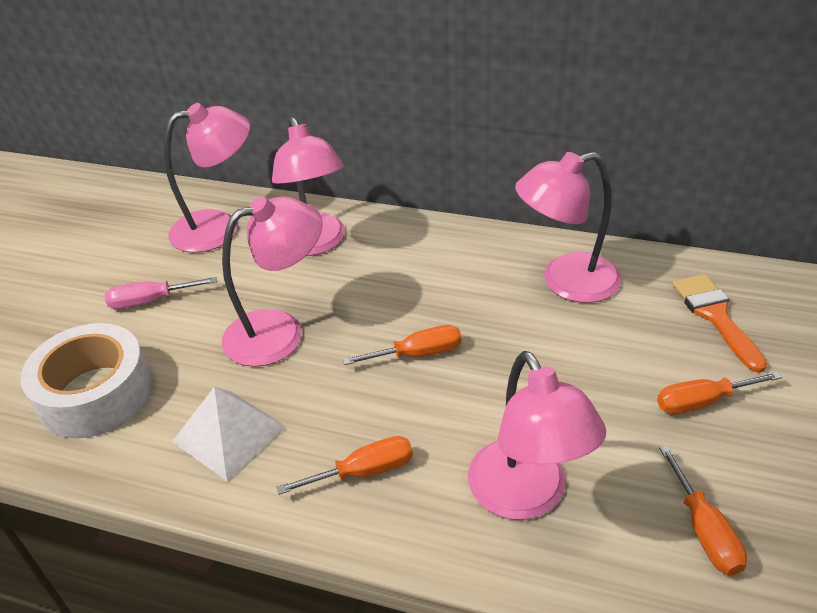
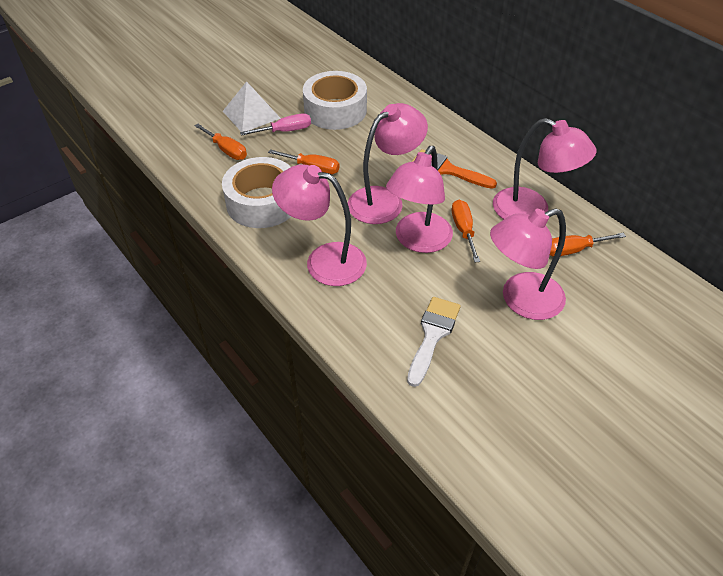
white brush: 0 -> 1
white tape: 1 -> 2

